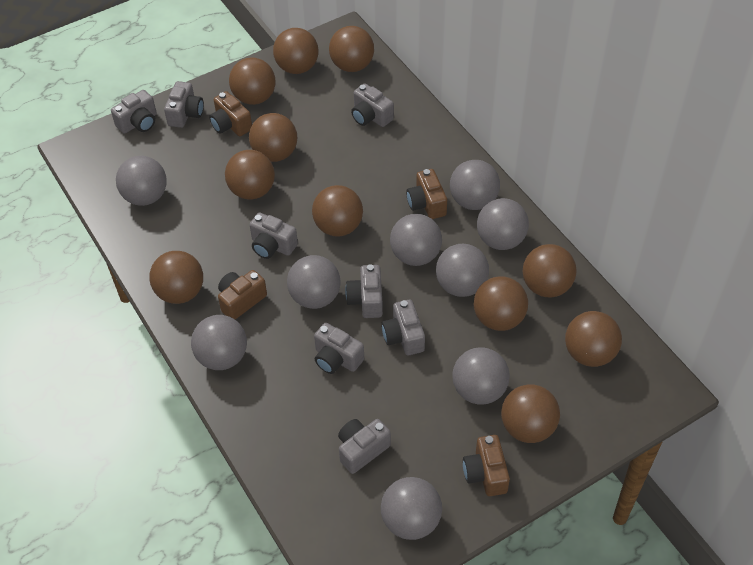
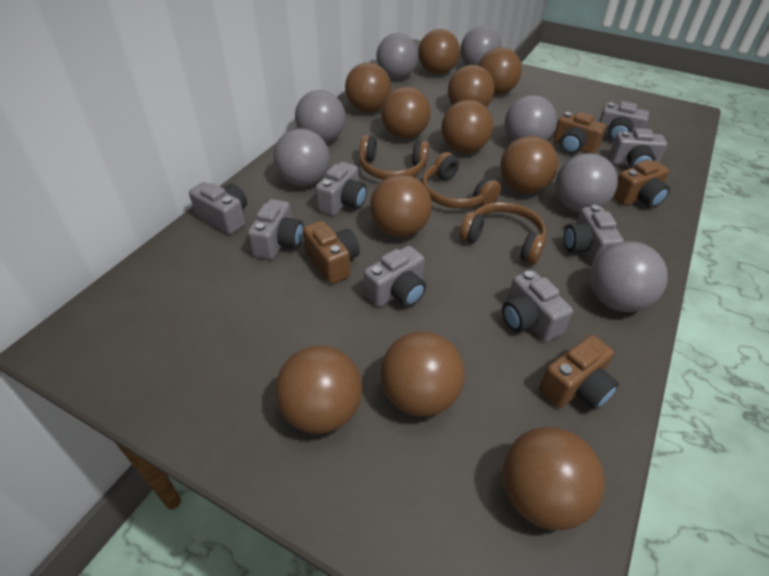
brown headphones: 0 -> 3
grey ball: 9 -> 7

